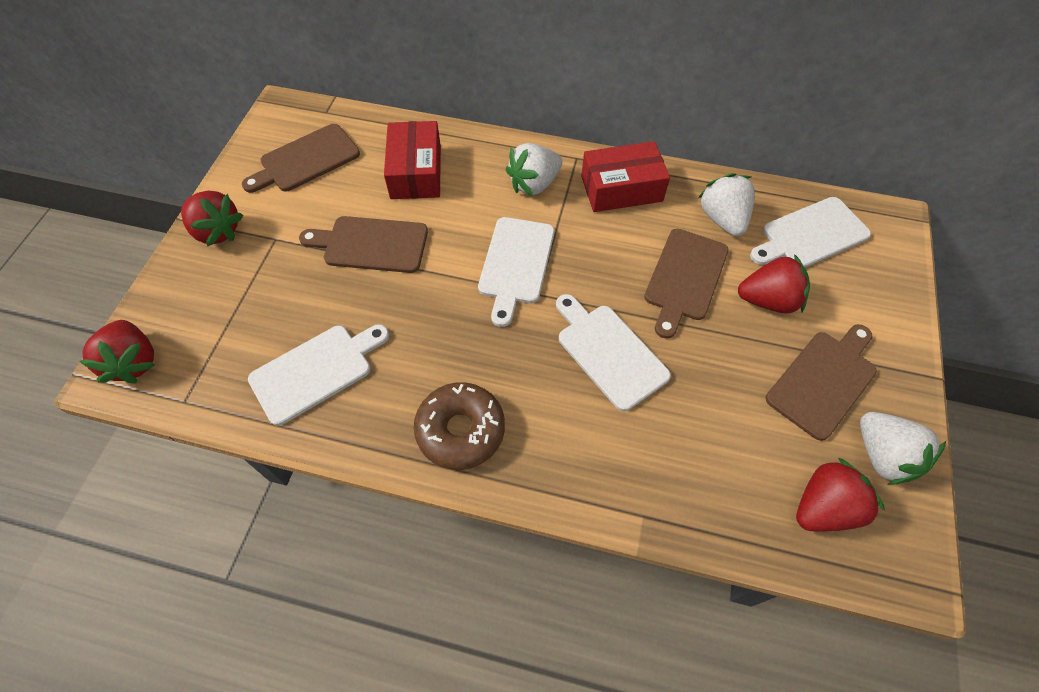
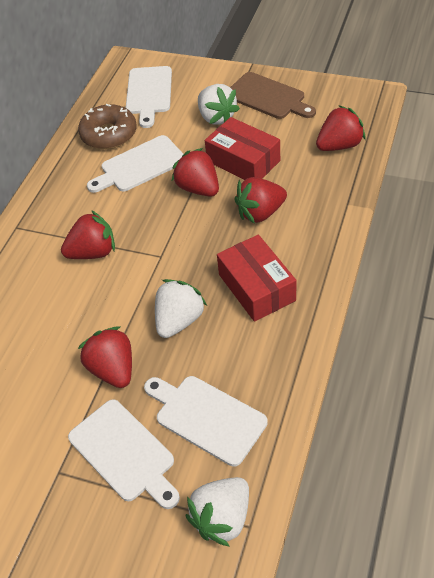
brown cutting board: 4 -> 1
red strawberry: 4 -> 5

